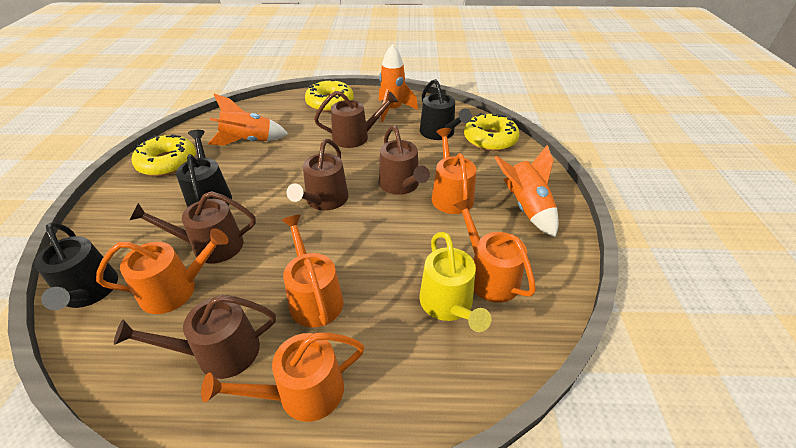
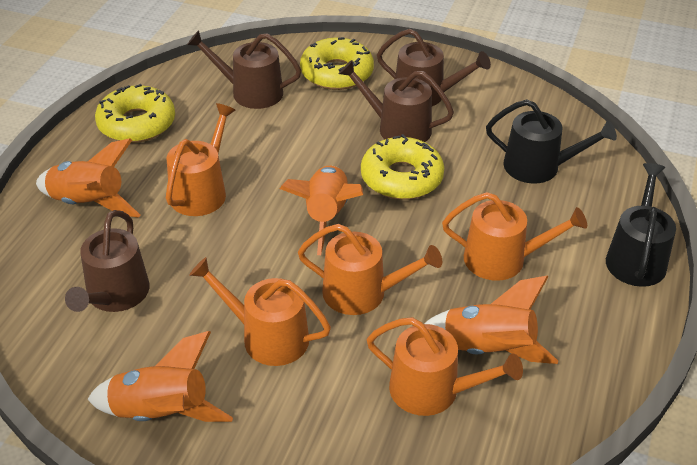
black watering can: 3 -> 2
brown watering can: 5 -> 4
orange rocket: 3 -> 4
yellow watering can: 1 -> 0

